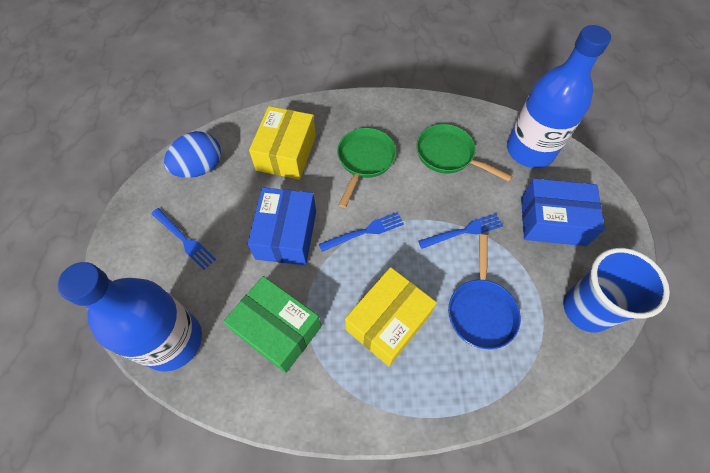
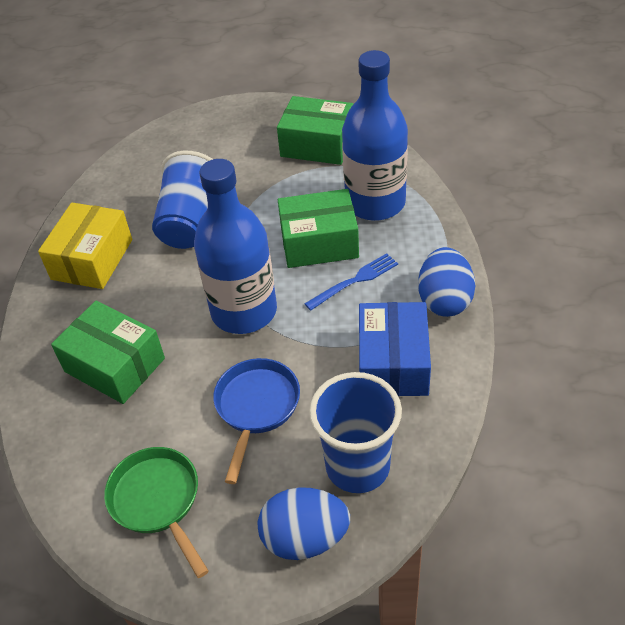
blue box: 2 -> 1
blue cup: 1 -> 2
blue egg: 1 -> 2
blue fork: 3 -> 1
green box: 1 -> 3
green pan: 2 -> 1
yellow box: 2 -> 1

